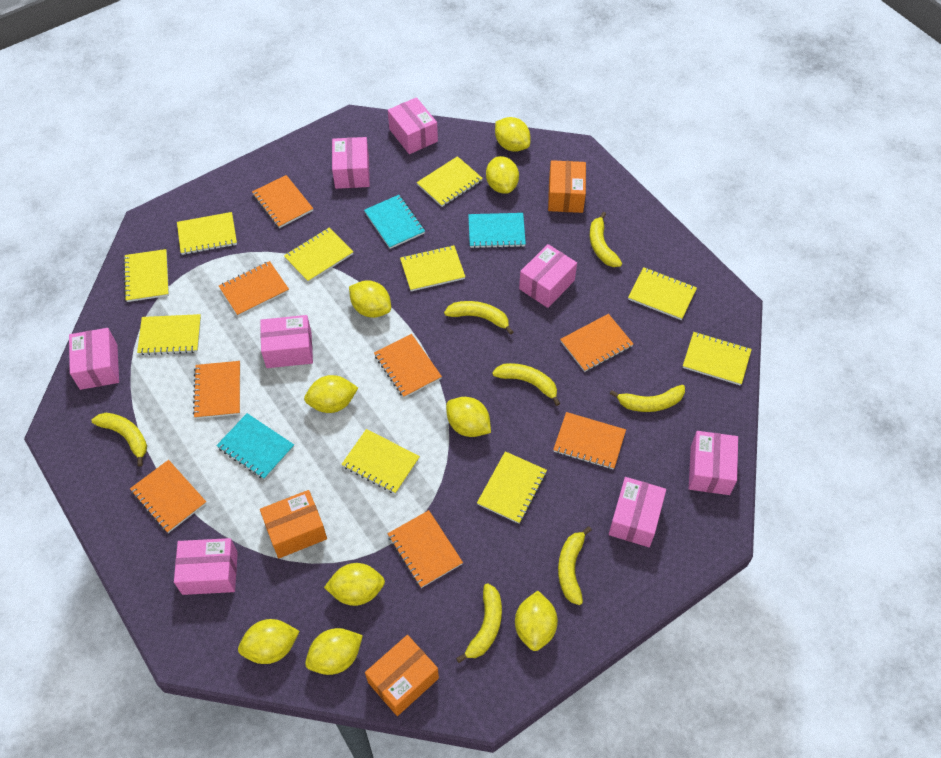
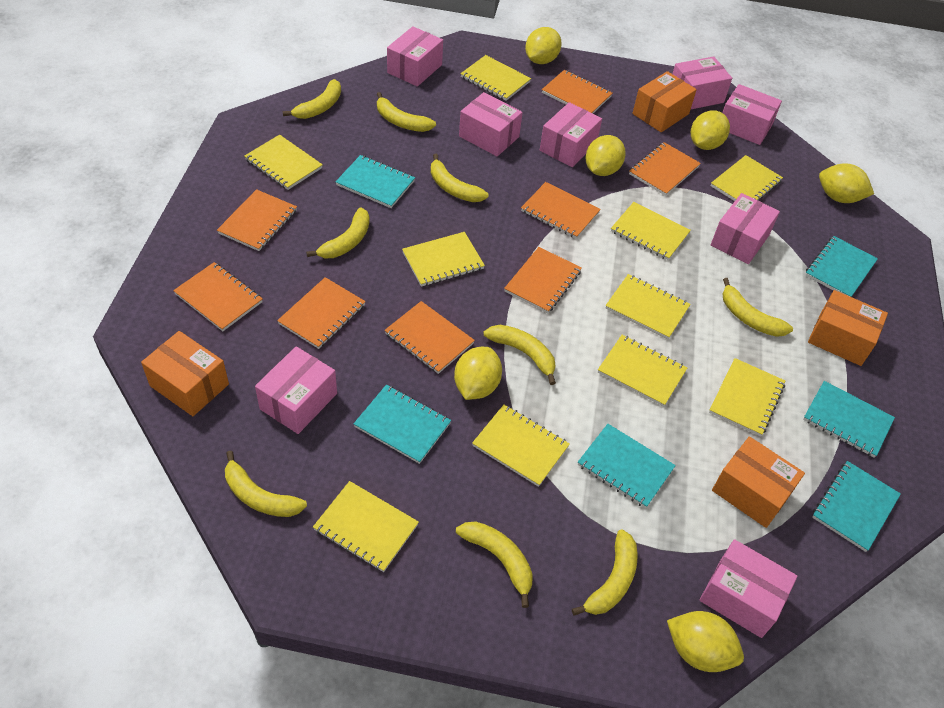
orange box: 3 -> 4
turquoise notebook: 3 -> 6
yellow banana: 7 -> 9
yellow lemon: 9 -> 6

